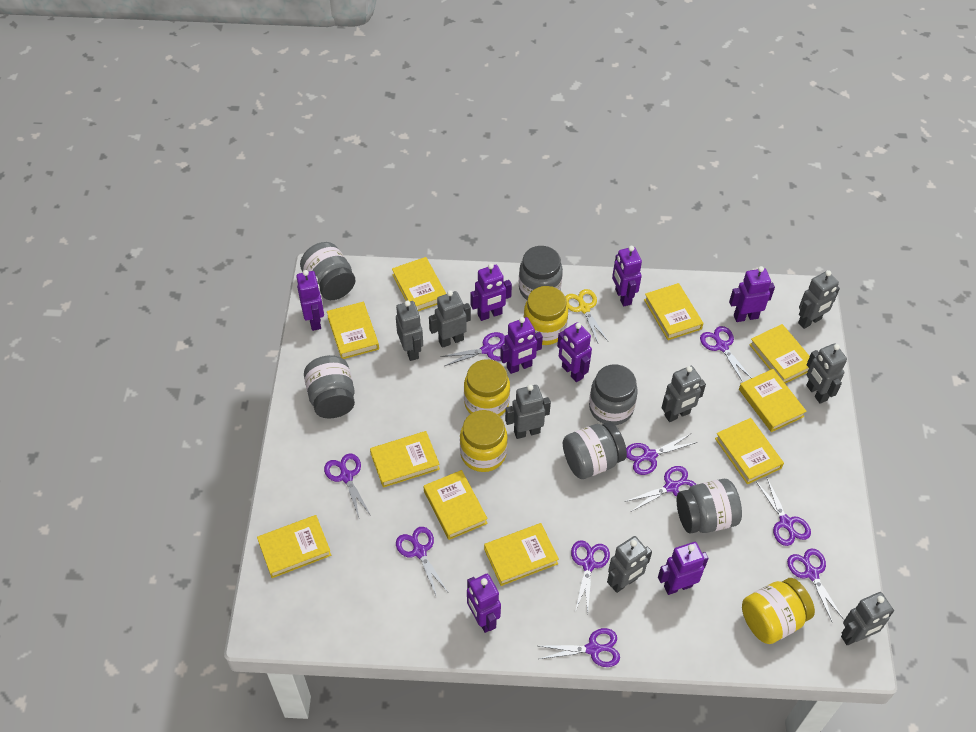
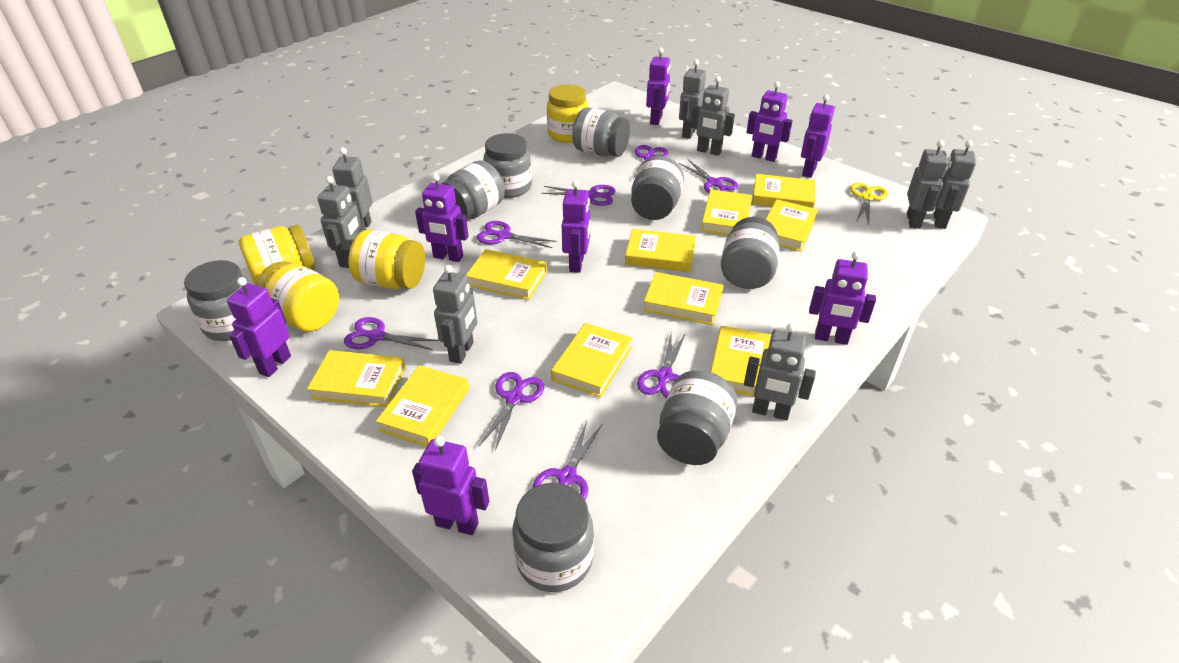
grey jar: 6 -> 8
purple scissors: 10 -> 8

